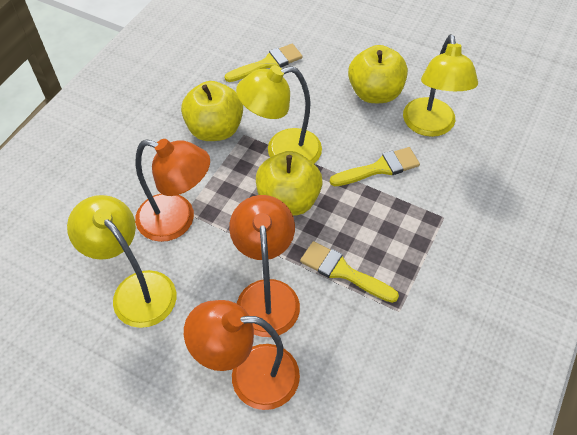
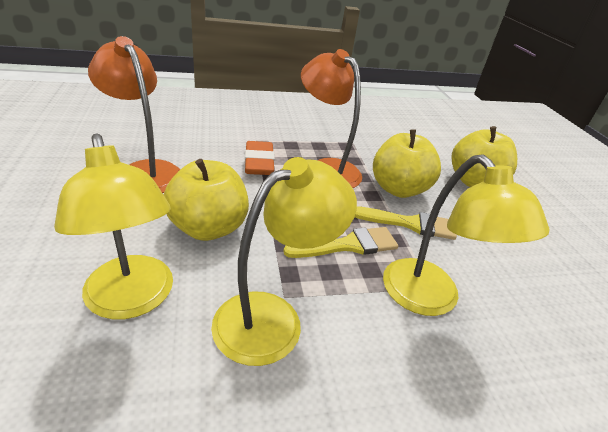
orange eraser: 0 -> 1
orange lamp: 3 -> 2
yellow brush: 3 -> 2

